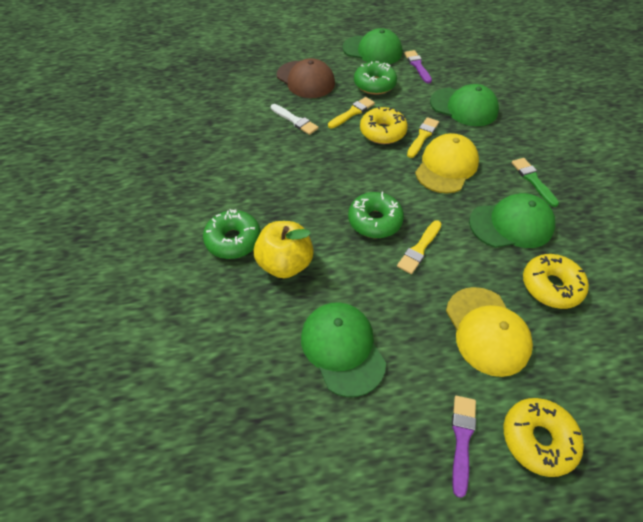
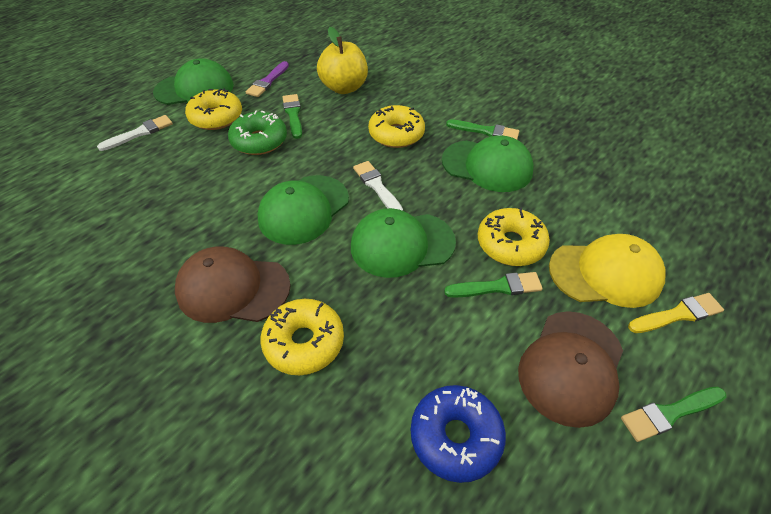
blue donut: 0 -> 1
brown cap: 1 -> 2
green brush: 1 -> 4
green donut: 3 -> 1
purple brush: 2 -> 1
white brush: 1 -> 2
yellow brush: 3 -> 1
yellow cap: 2 -> 1
yellow donut: 3 -> 4

